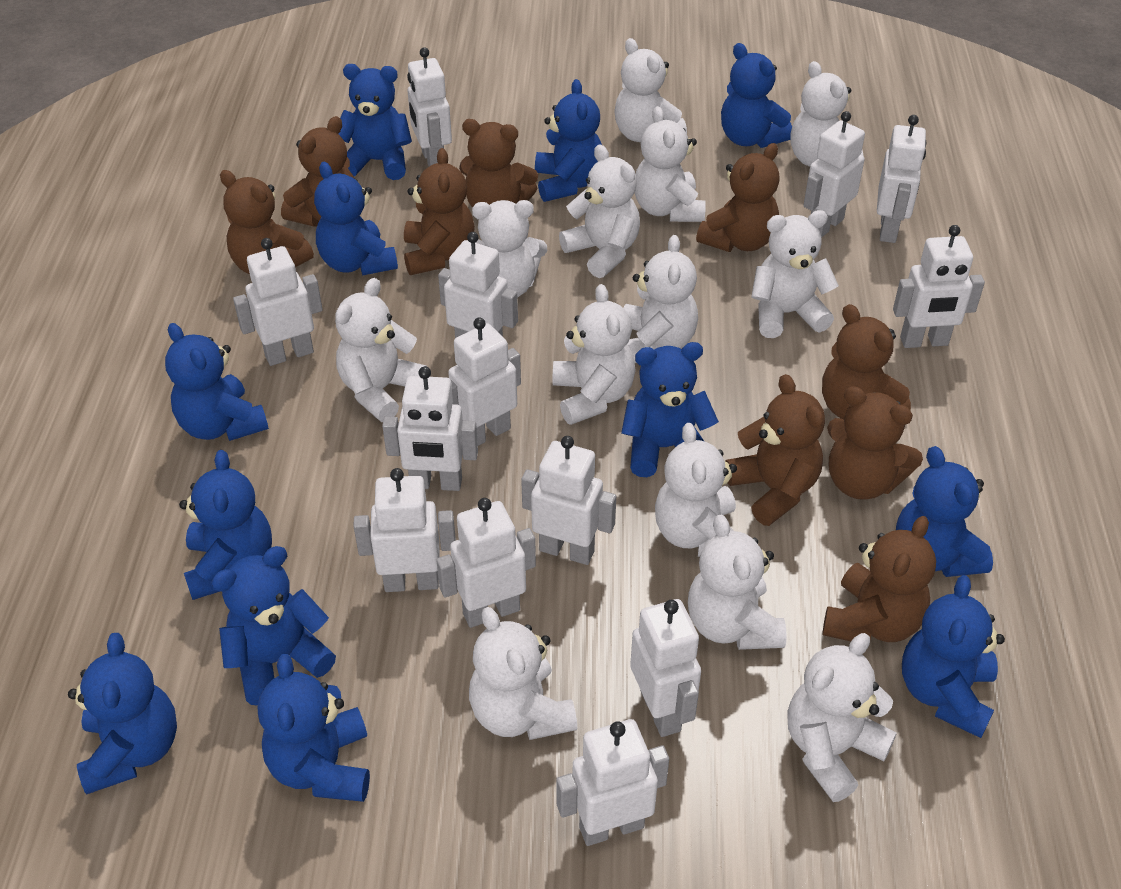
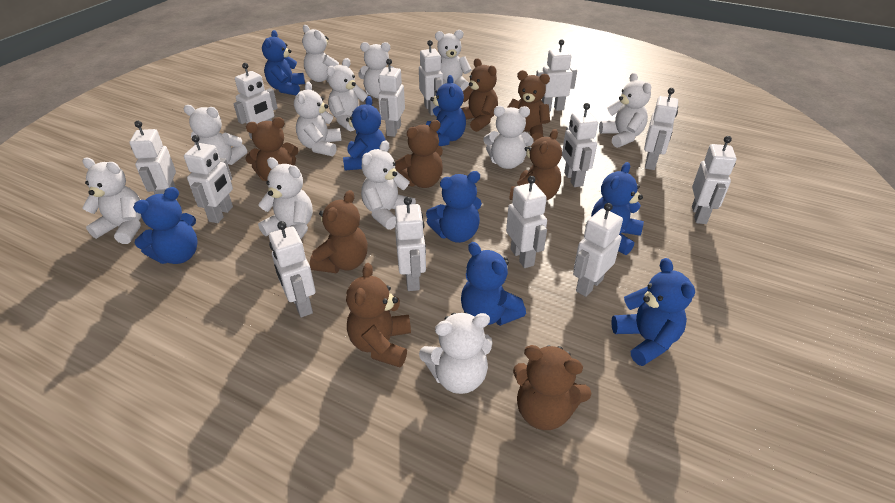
blue teddy bear: 12 -> 8
brown teddy bear: 9 -> 8
white teddy bear: 13 -> 12

